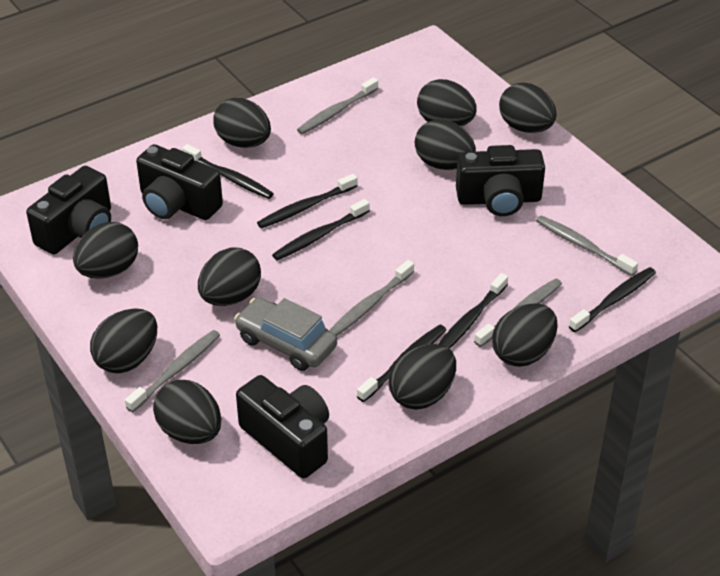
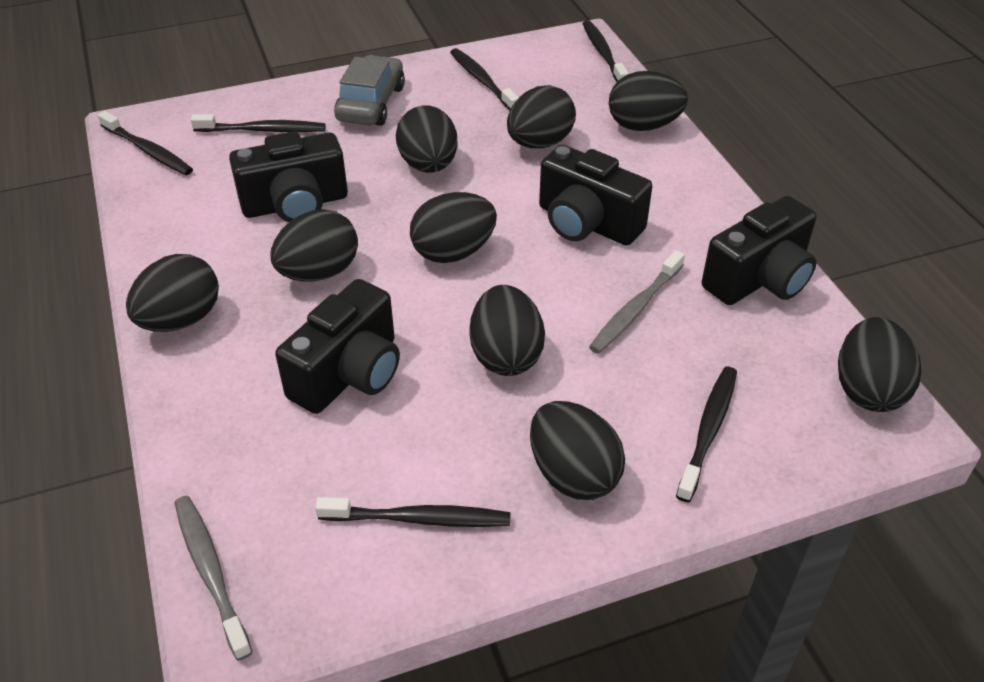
black egg: 10 -> 9
grey toothbrush: 5 -> 2

